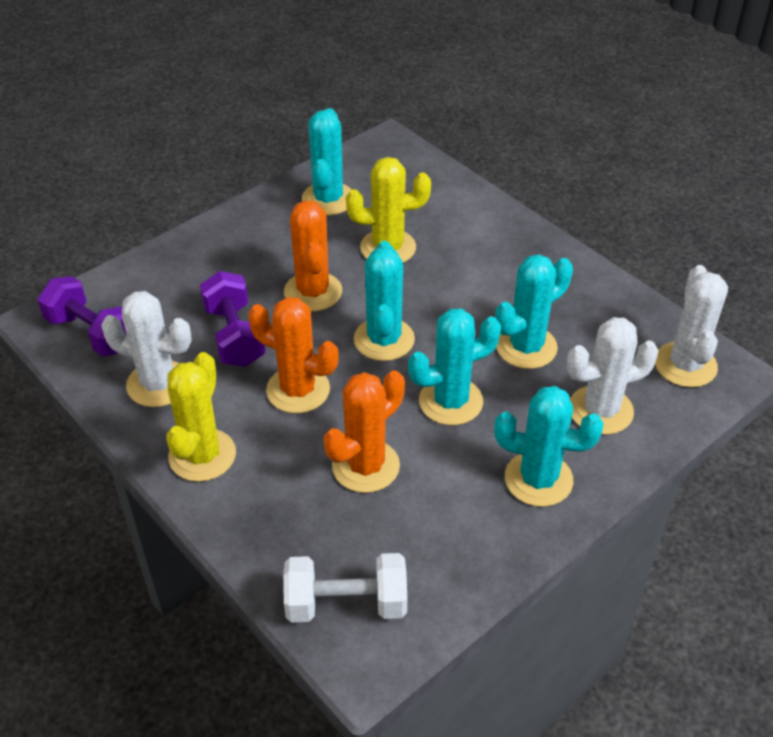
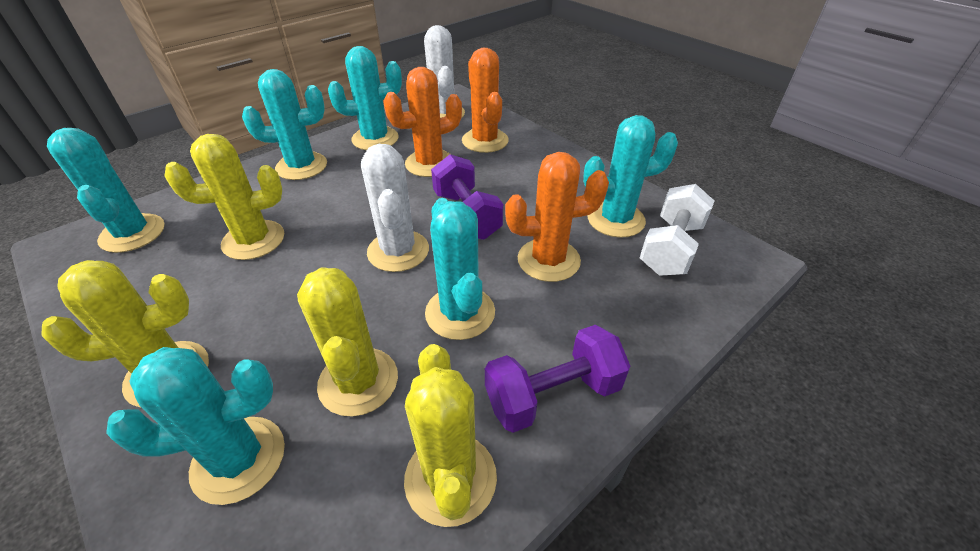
turquoise cactus: 5 -> 6
white cactus: 3 -> 2
yellow cactus: 2 -> 4

